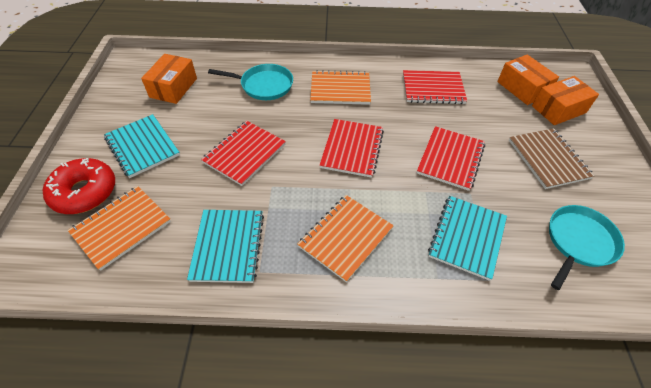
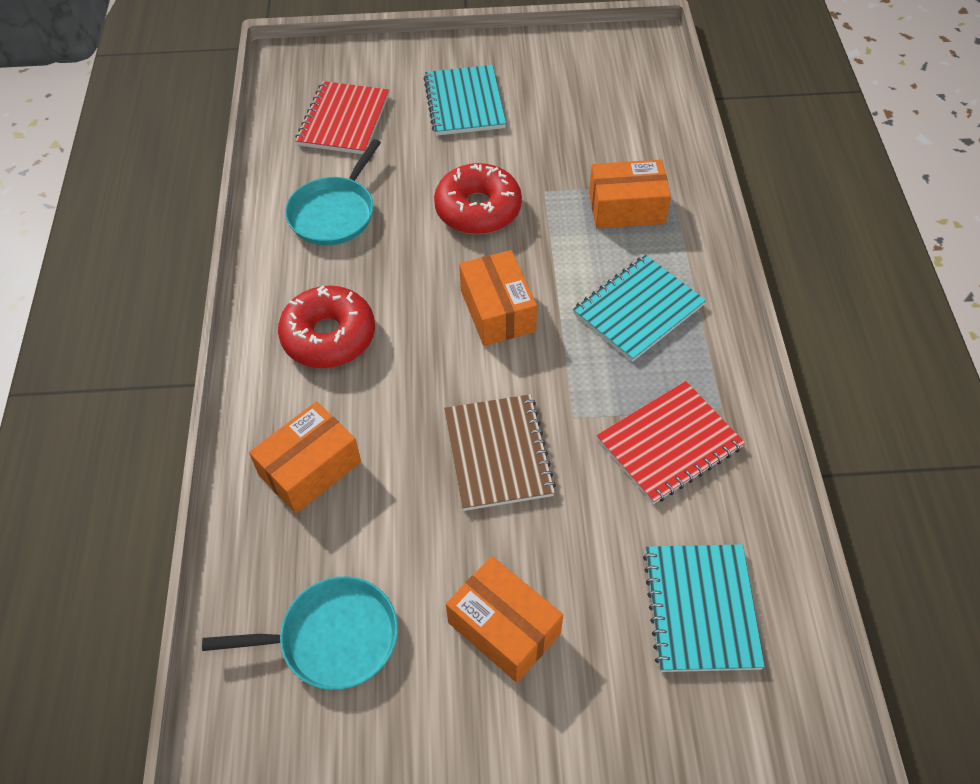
orange box: 3 -> 4
orange notebook: 3 -> 0
red donut: 1 -> 2
red notebook: 4 -> 2

